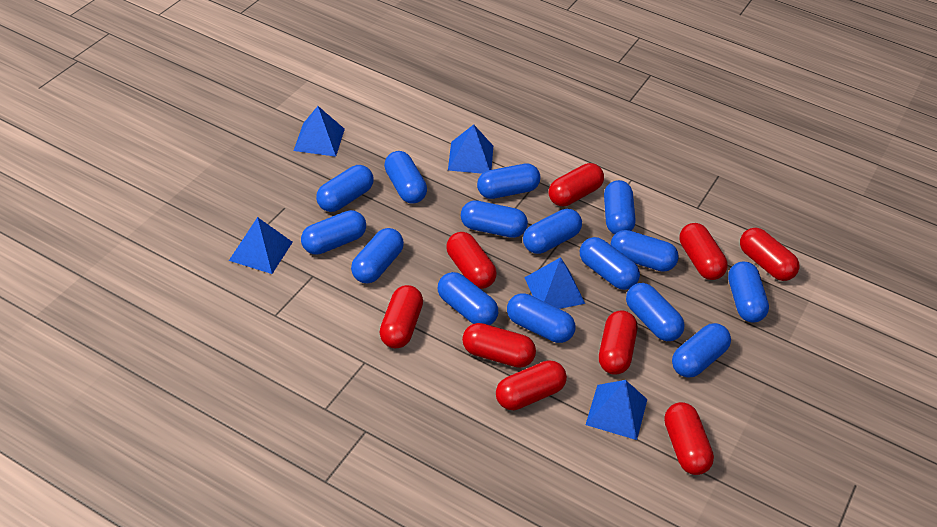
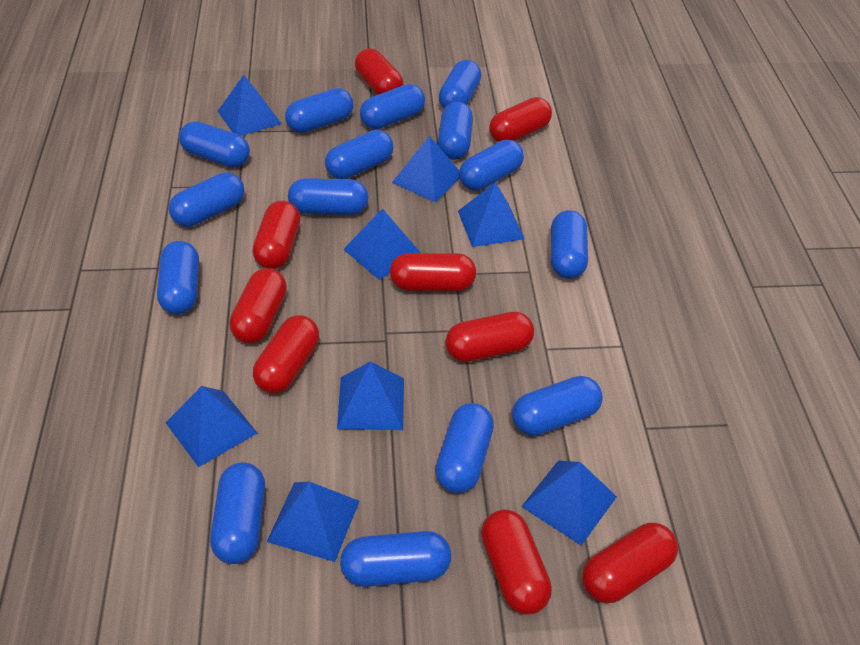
blue pyramid: 5 -> 8

